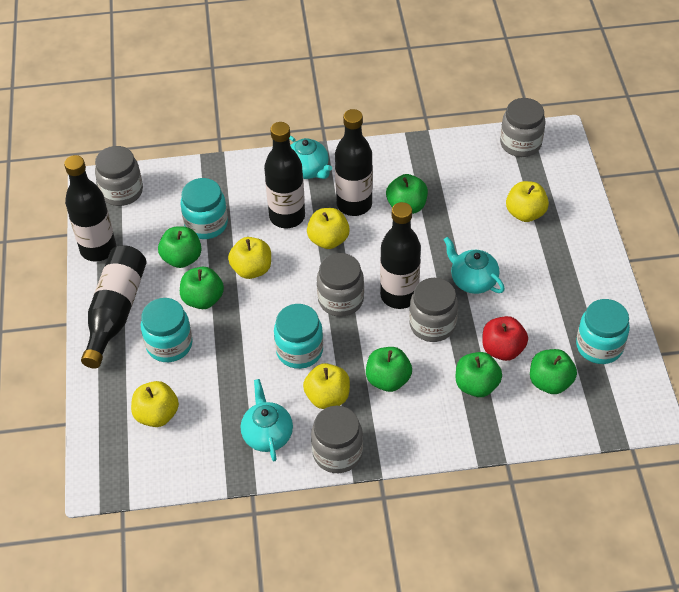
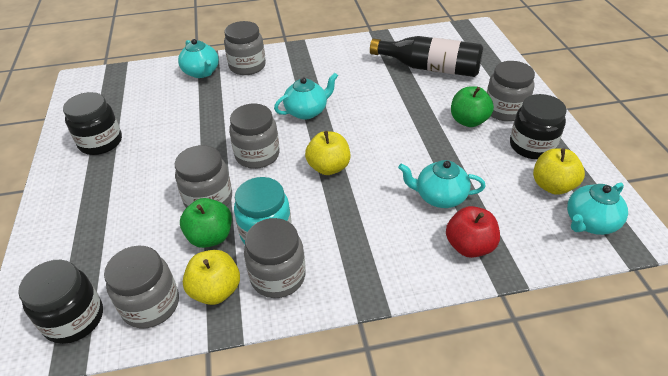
black bottle: 5 -> 1
black jar: 0 -> 3
green apple: 6 -> 2
grey jar: 5 -> 6
turquoise jar: 4 -> 1
turquoise teapot: 3 -> 4
yellow apple: 5 -> 3

